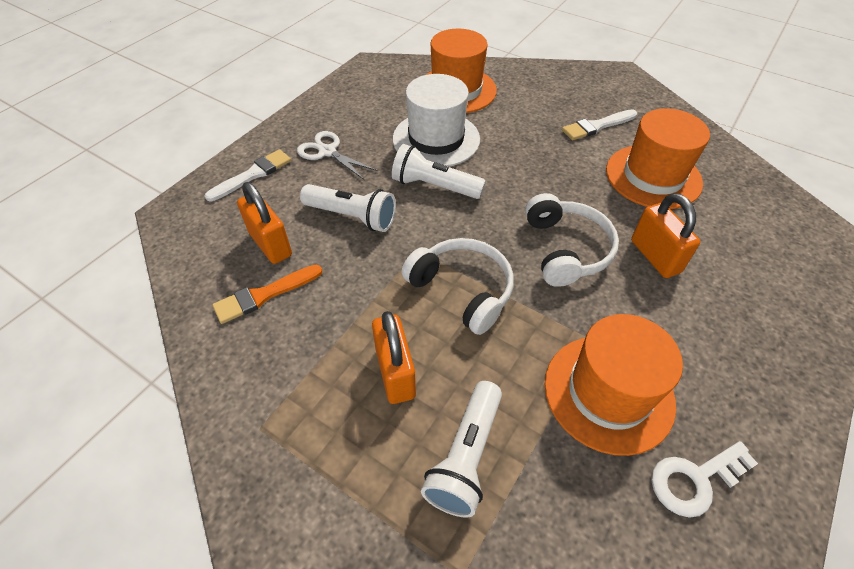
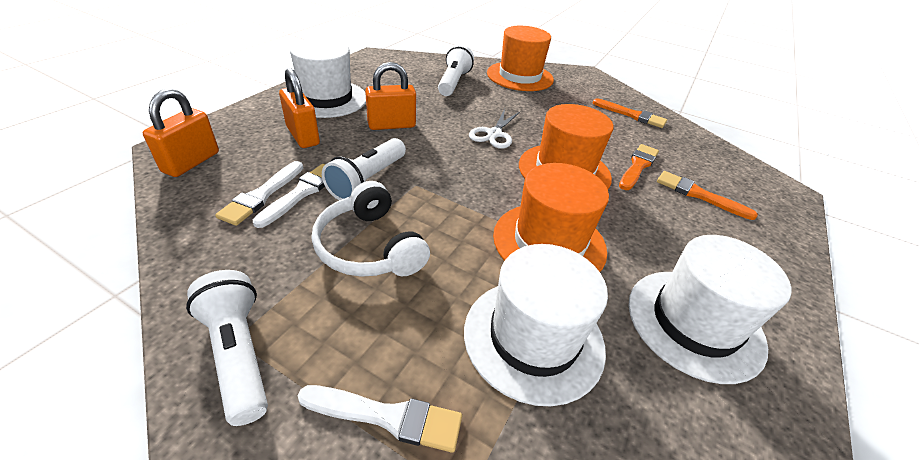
orange brush: 1 -> 3
white brush: 2 -> 3
white hat: 1 -> 3
white headphones: 2 -> 1
white key: 1 -> 0

